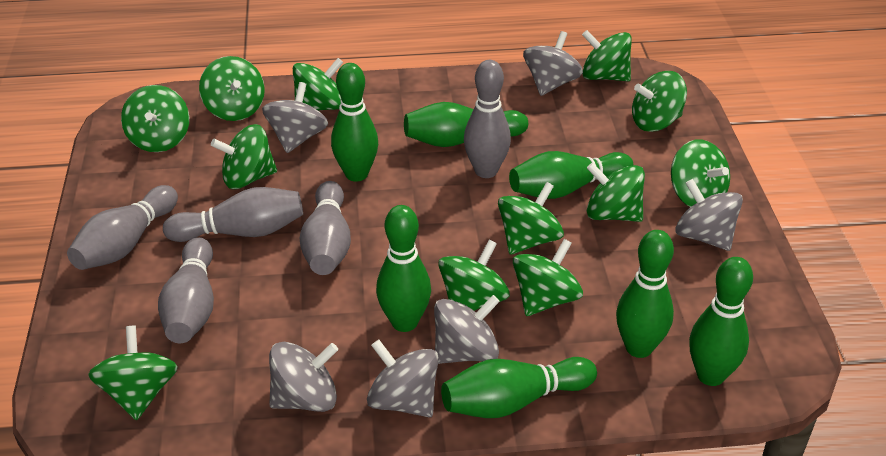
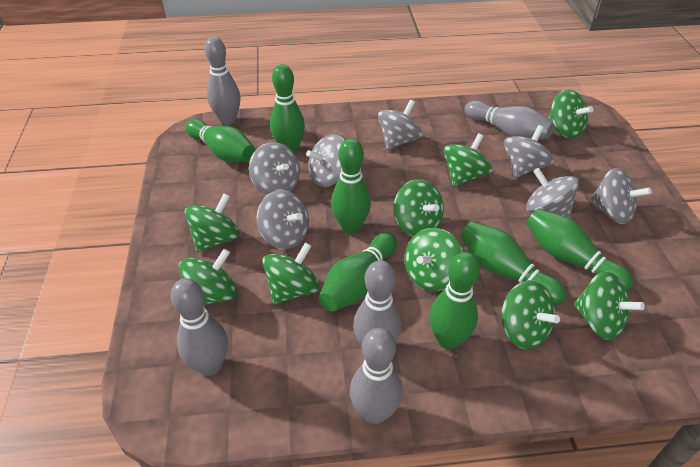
green spinning top: 12 -> 9
grey spinning top: 6 -> 7

